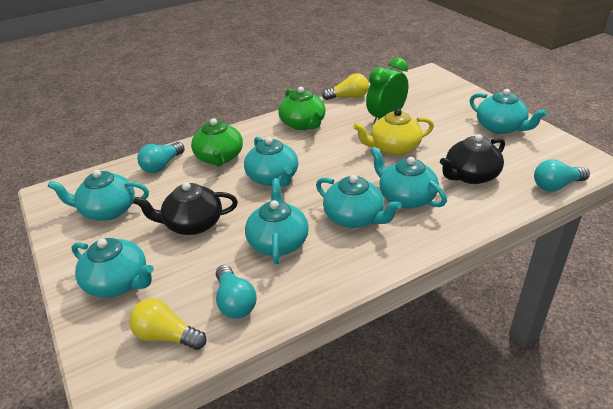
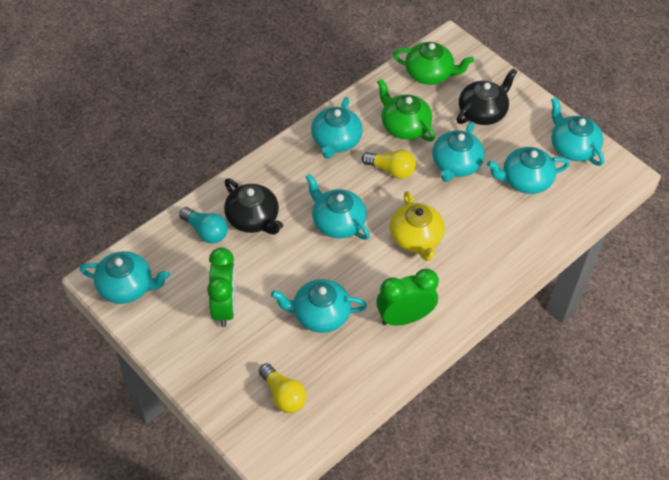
green clock: 1 -> 2
turquoise light bulb: 3 -> 1

